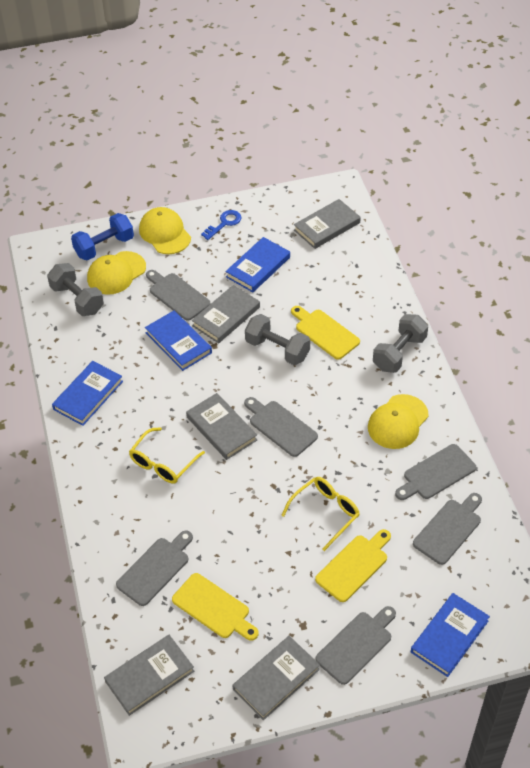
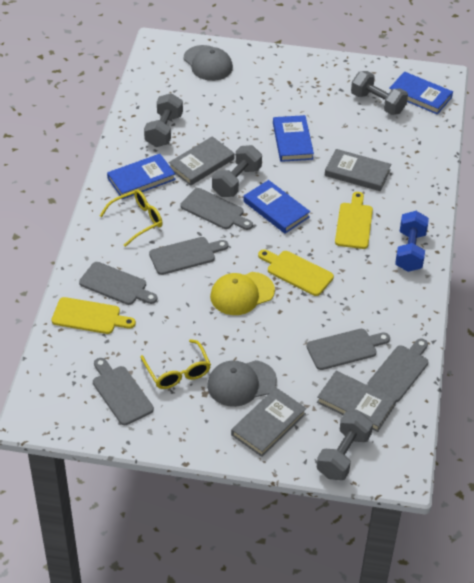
blue key: 1 -> 0
grey book: 5 -> 4
grey cap: 0 -> 2
grey dumbbell: 3 -> 4
yellow cap: 3 -> 1

